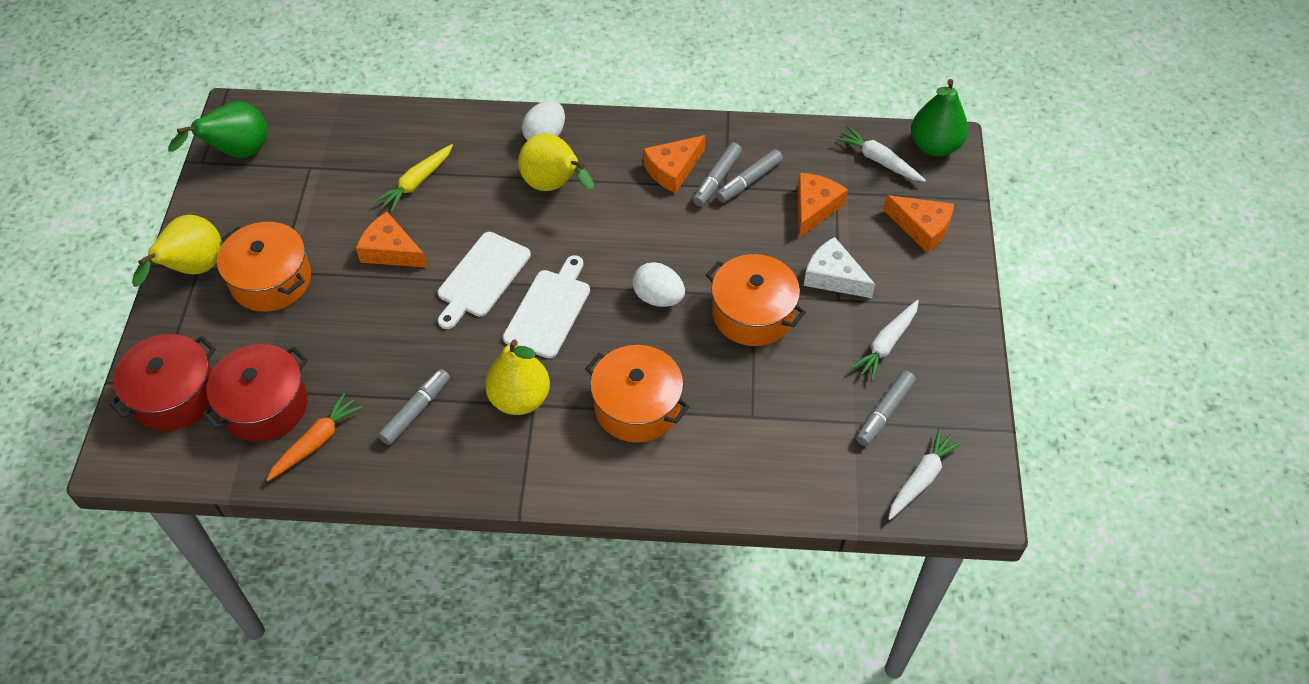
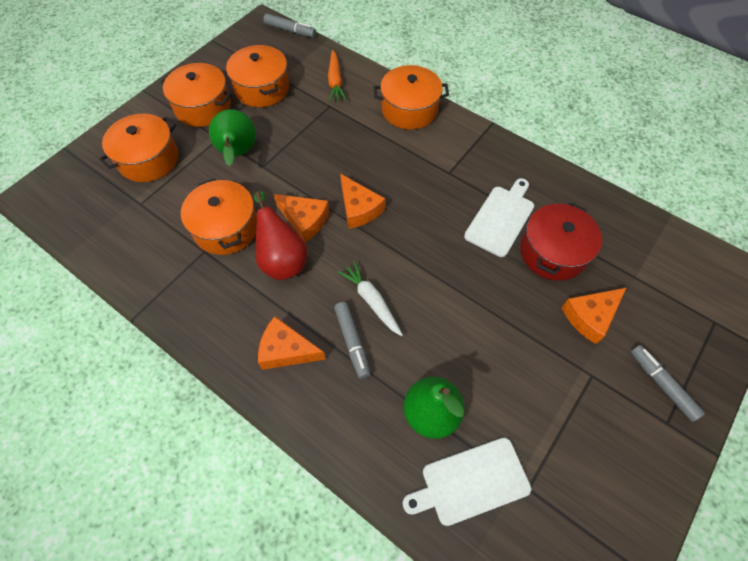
grey marker: 4 -> 3
orange pot: 3 -> 5
red pear: 0 -> 1
red pot: 2 -> 1
white carrot: 3 -> 1
white cheese: 1 -> 0
white egg: 2 -> 0
yellow carrot: 1 -> 0
yellow pear: 3 -> 0

